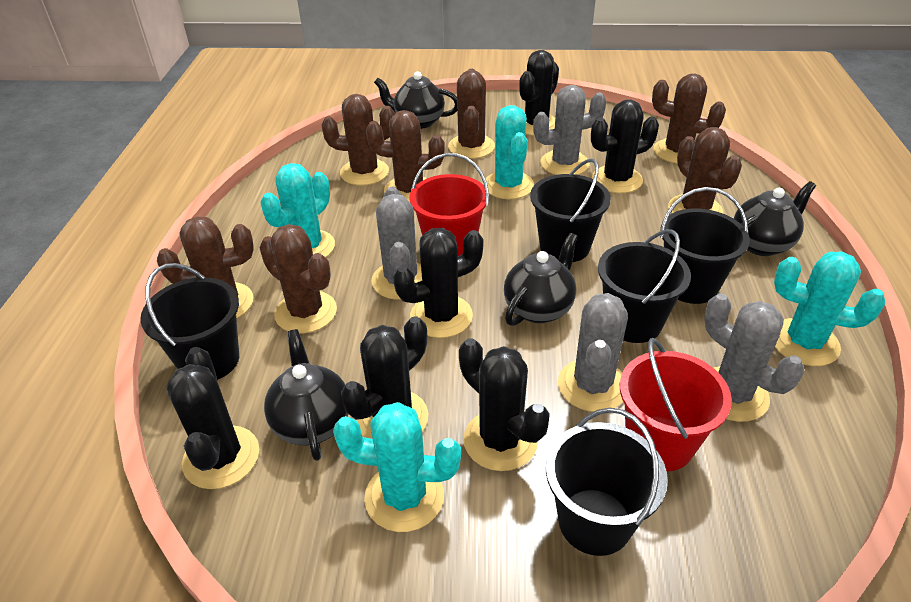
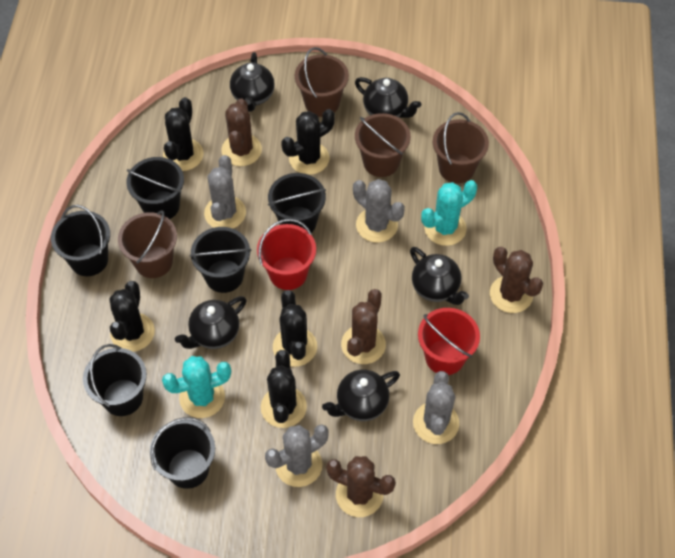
black bucket: 5 -> 6
black cactus: 6 -> 5
black teapot: 4 -> 5
brown bucket: 0 -> 4
brown cactus: 7 -> 4
turquoise cactus: 4 -> 2

